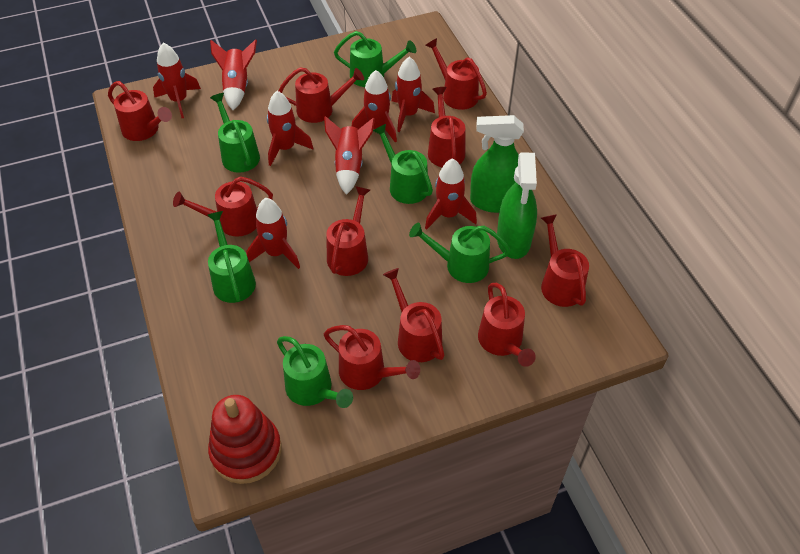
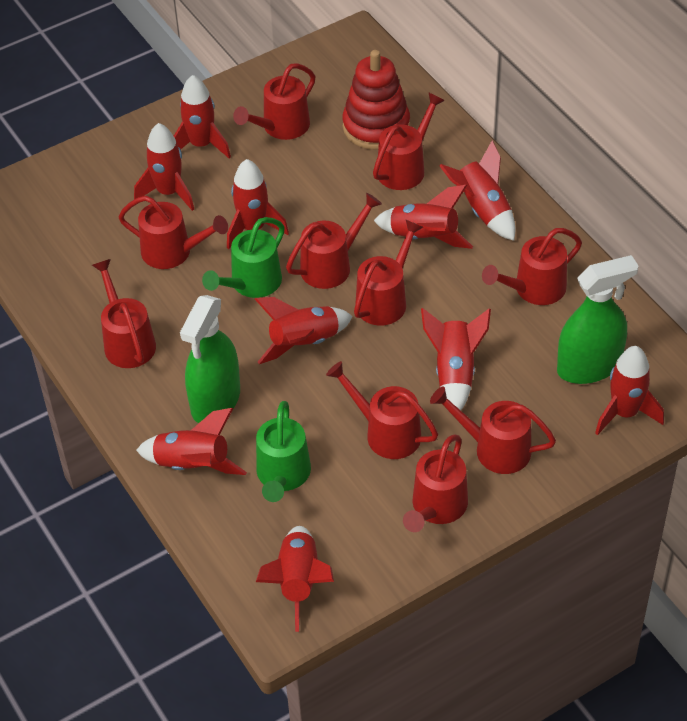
green watering can: 6 -> 2
red rocket: 8 -> 10

